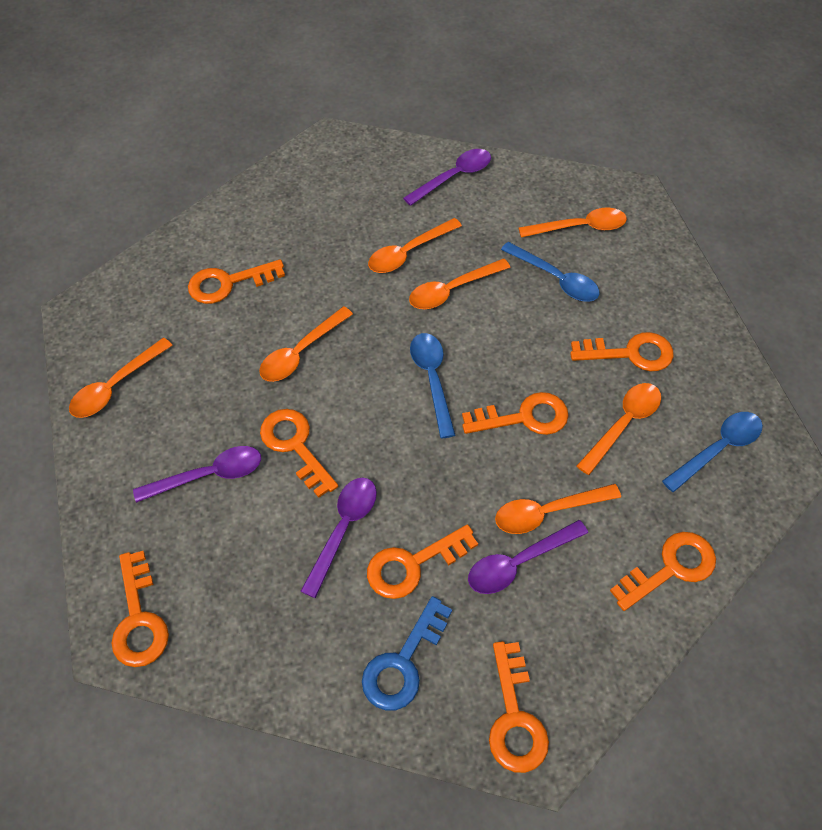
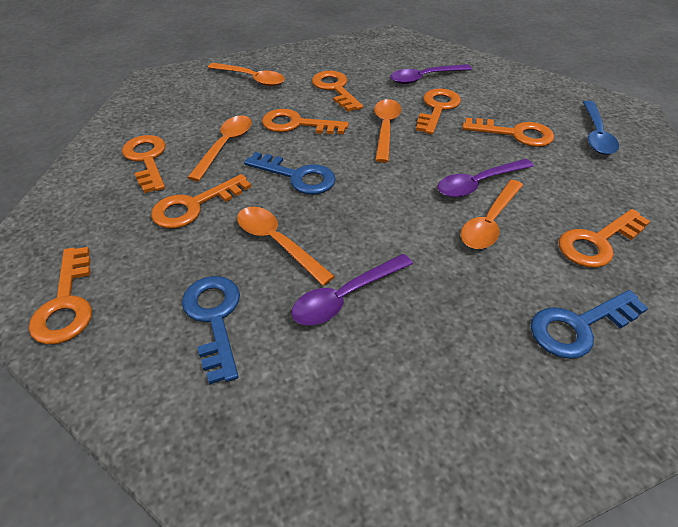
blue key: 1 -> 3
blue spoon: 3 -> 1
orange spoon: 7 -> 5
purple spoon: 4 -> 3

